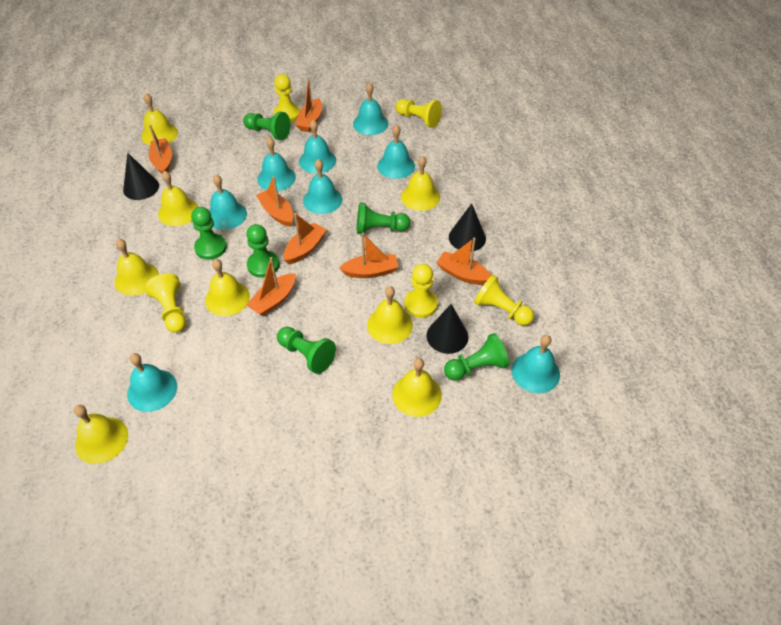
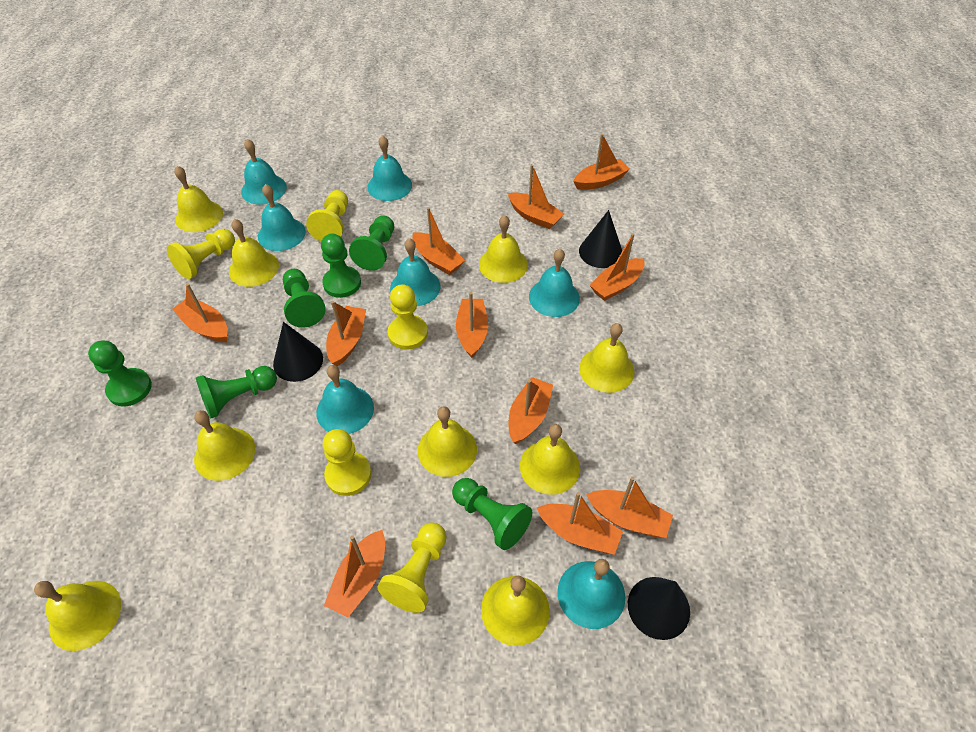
orange boat: 7 -> 11
turquoise bell: 8 -> 7
yellow bell: 8 -> 9

